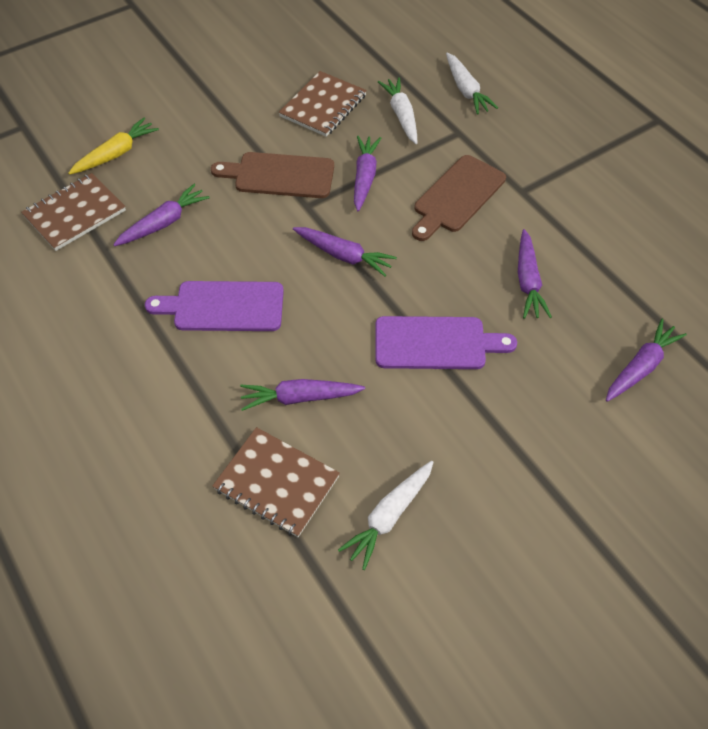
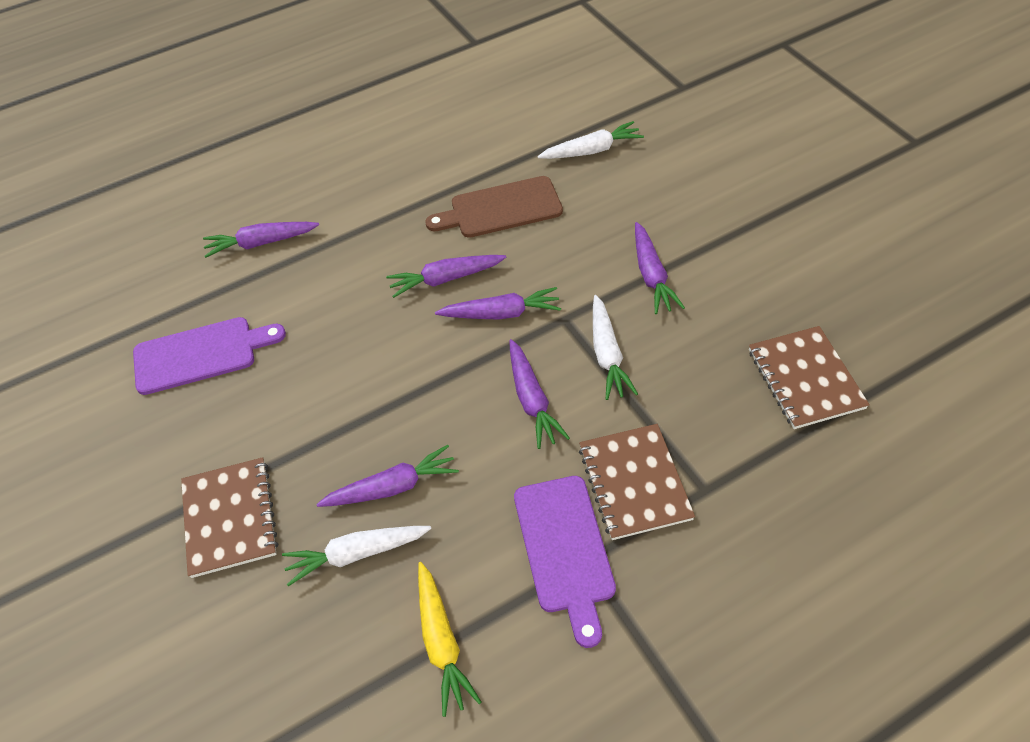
brown cutting board: 2 -> 1

